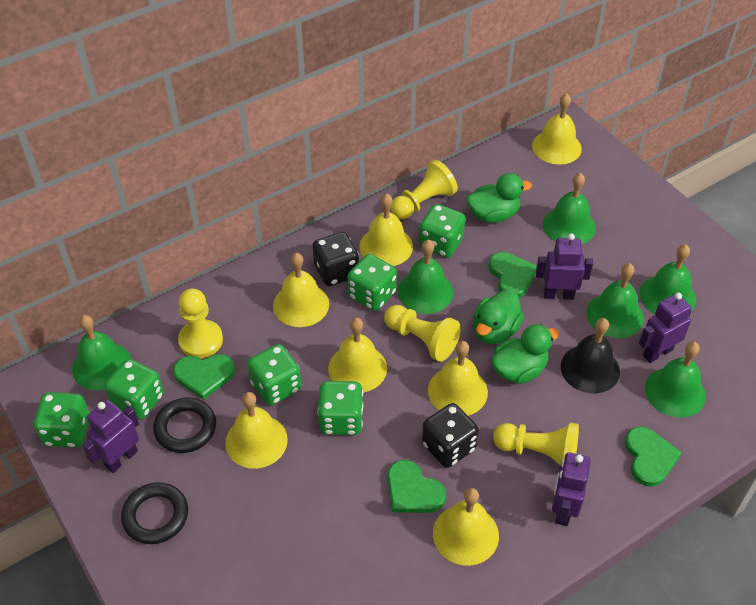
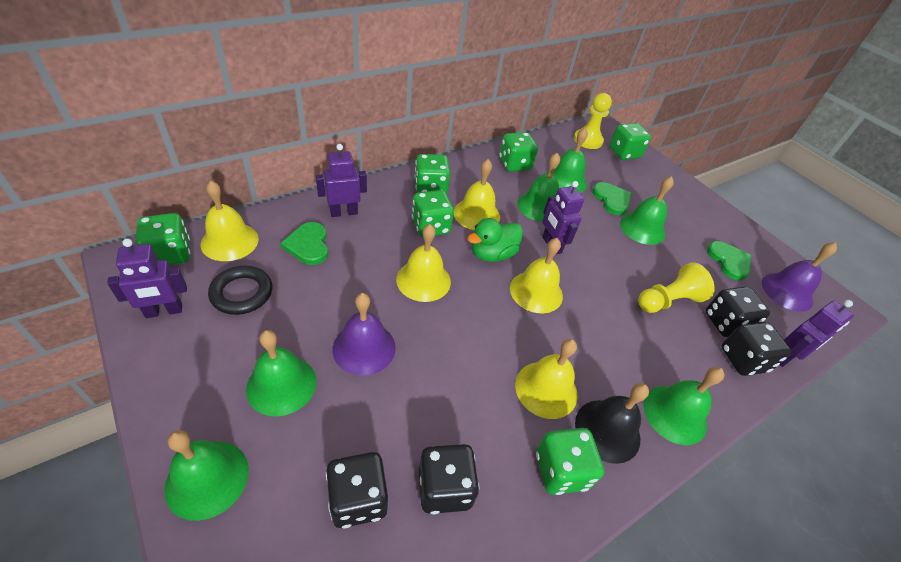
black dice: 2 -> 4
black ring: 2 -> 1
green duck: 3 -> 1
green heart: 4 -> 3
purple bell: 0 -> 2
yellow bell: 7 -> 5
yellow pawn: 4 -> 2

